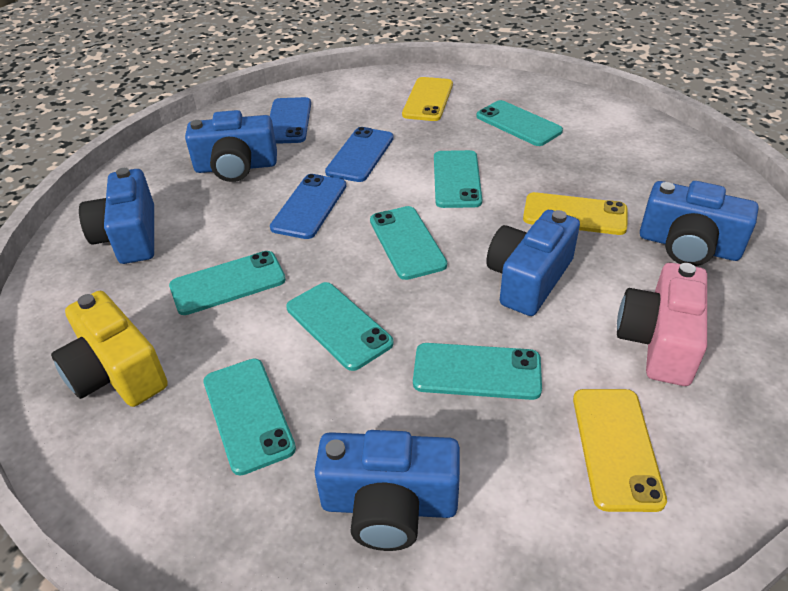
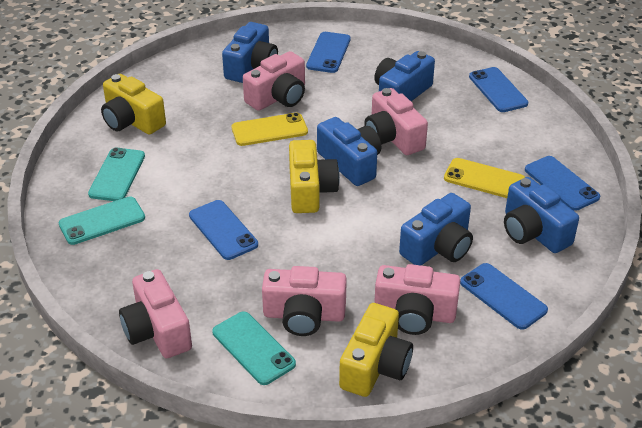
blue phone: 3 -> 5
pink camera: 1 -> 5
turquoise phone: 7 -> 3
yellow camera: 1 -> 3
yellow phone: 3 -> 2

